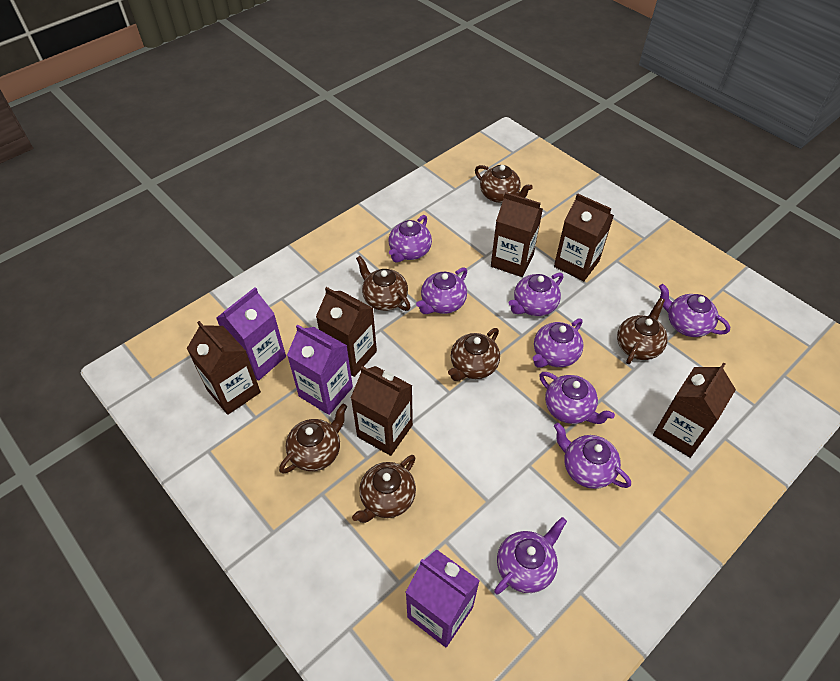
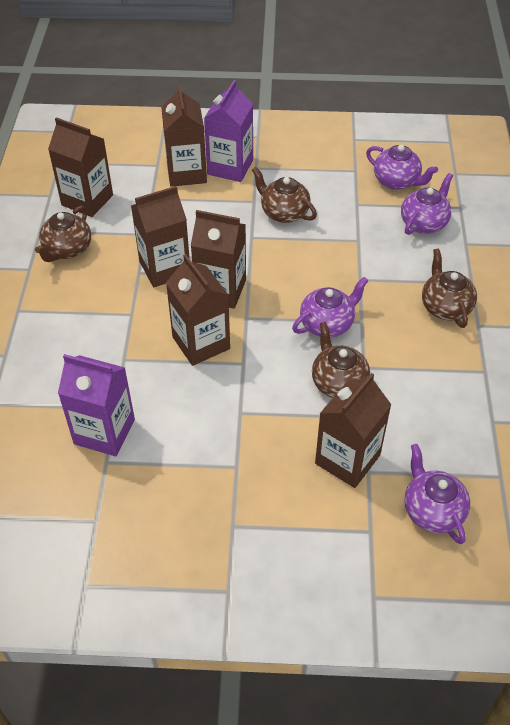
brown teapot: 6 -> 4
purple carton: 3 -> 2
purple teapot: 8 -> 4

